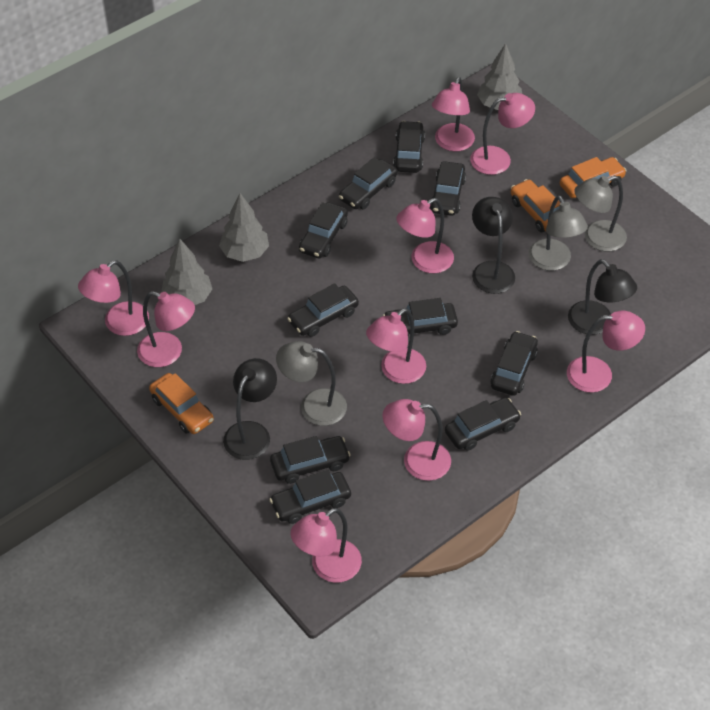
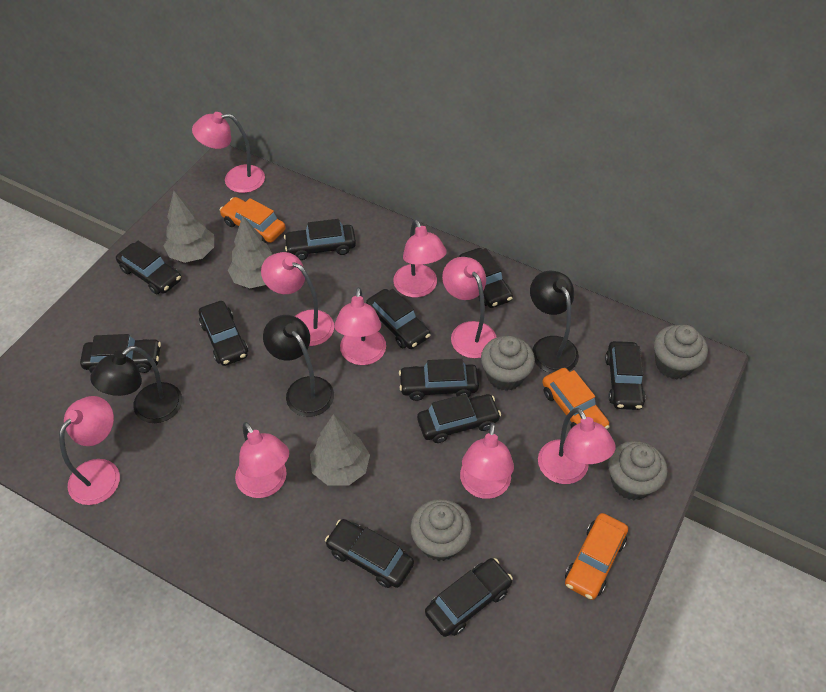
black car: 10 -> 11
grey cupcake: 0 -> 4
grey lamp: 3 -> 0

